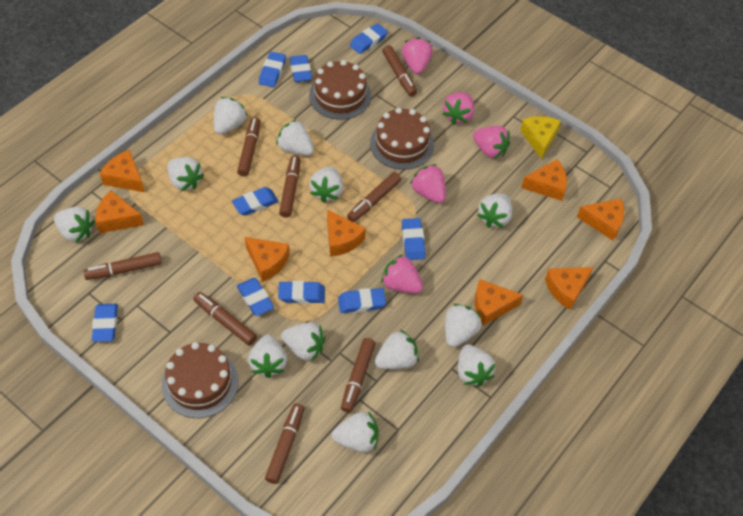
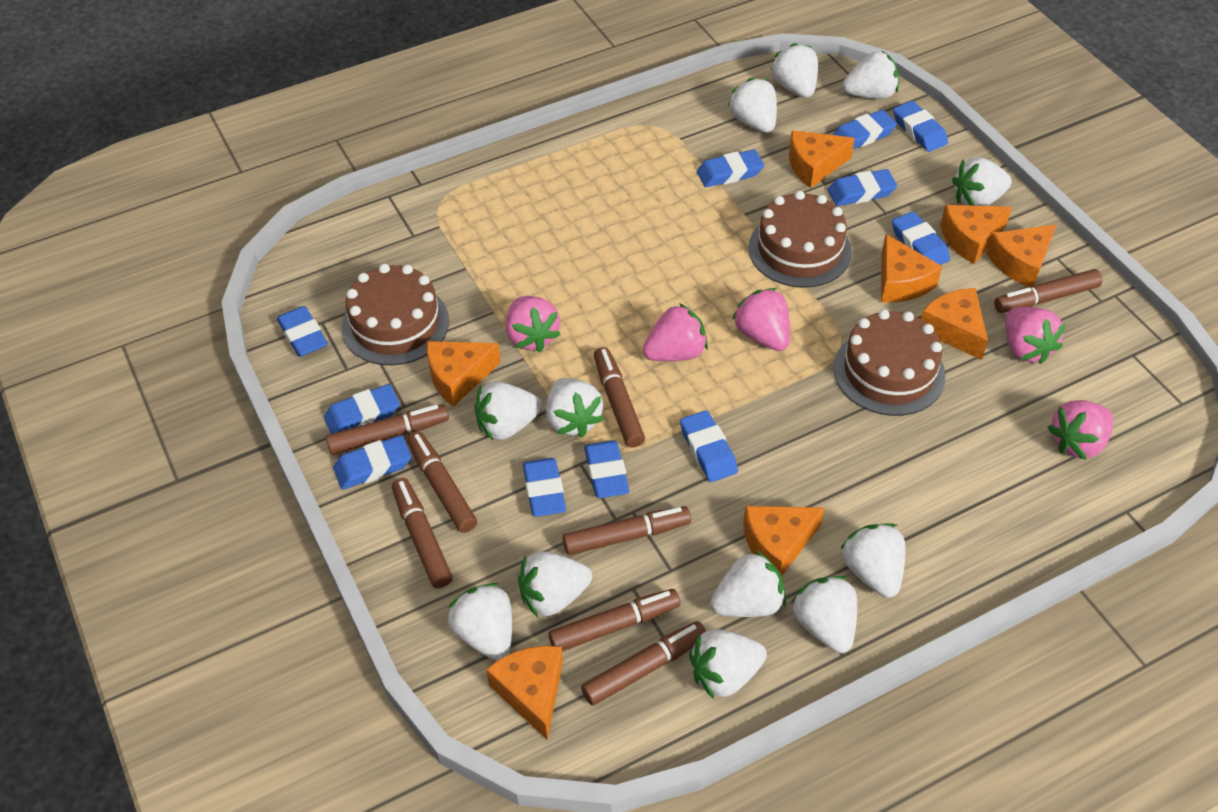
blue eraser: 9 -> 11
yellow cheese: 1 -> 0

